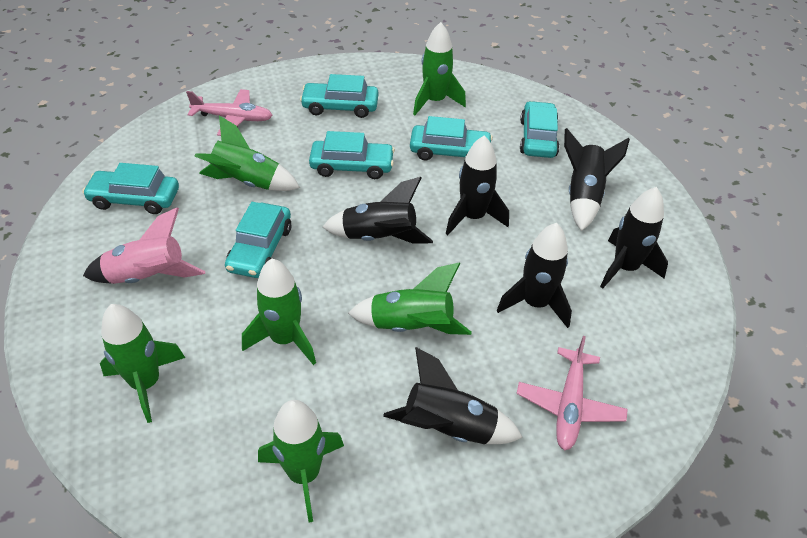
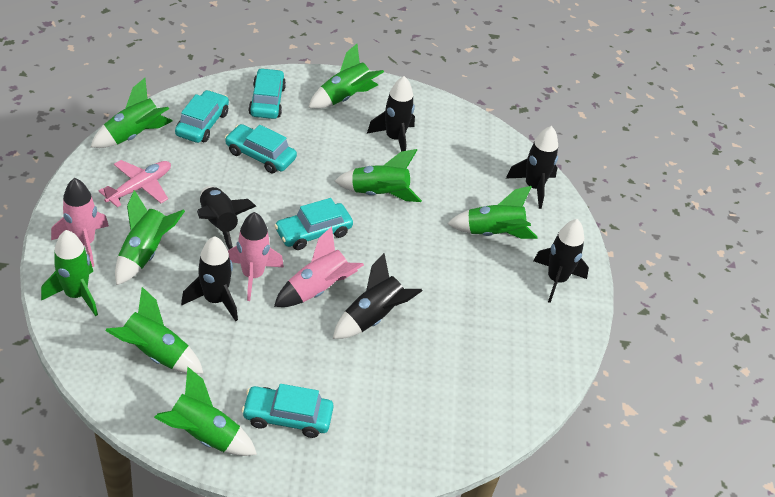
green rocket: 6 -> 8
pink plane: 2 -> 1
pink rocket: 1 -> 3
turquoise car: 6 -> 5

